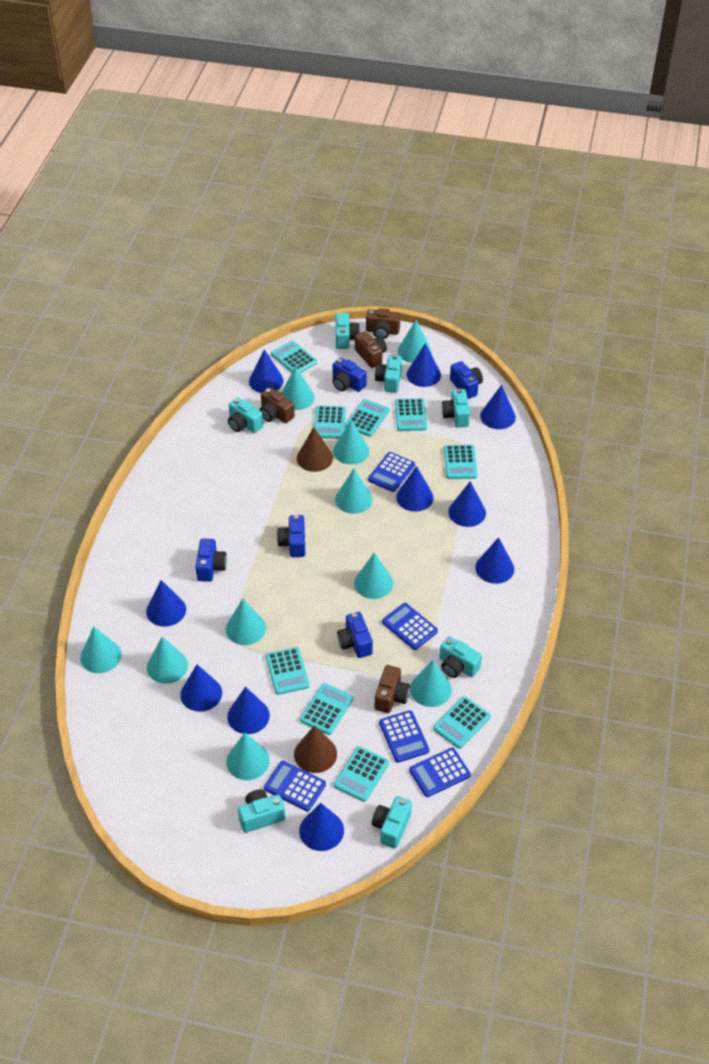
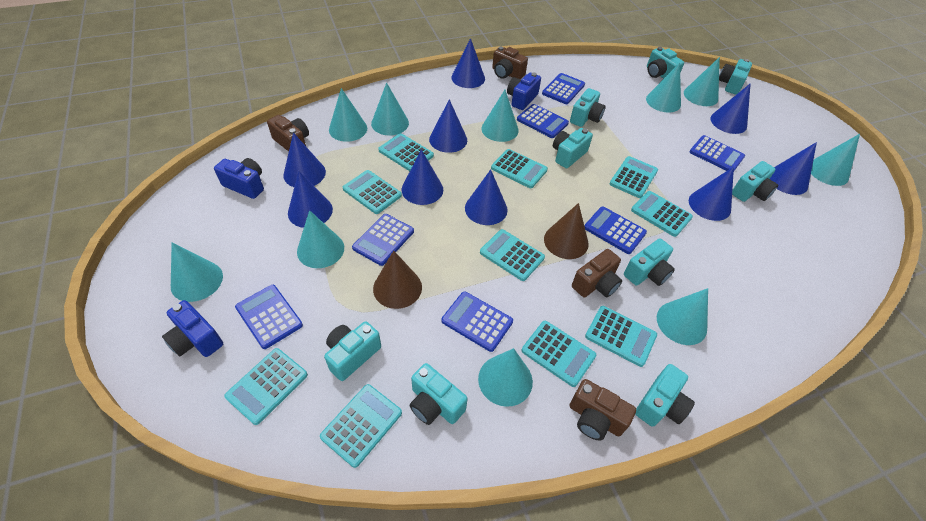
blue calculator: 5 -> 7
blue camera: 5 -> 3
blue cone: 10 -> 9
turquoise calculator: 9 -> 10
turquoise camera: 7 -> 9

